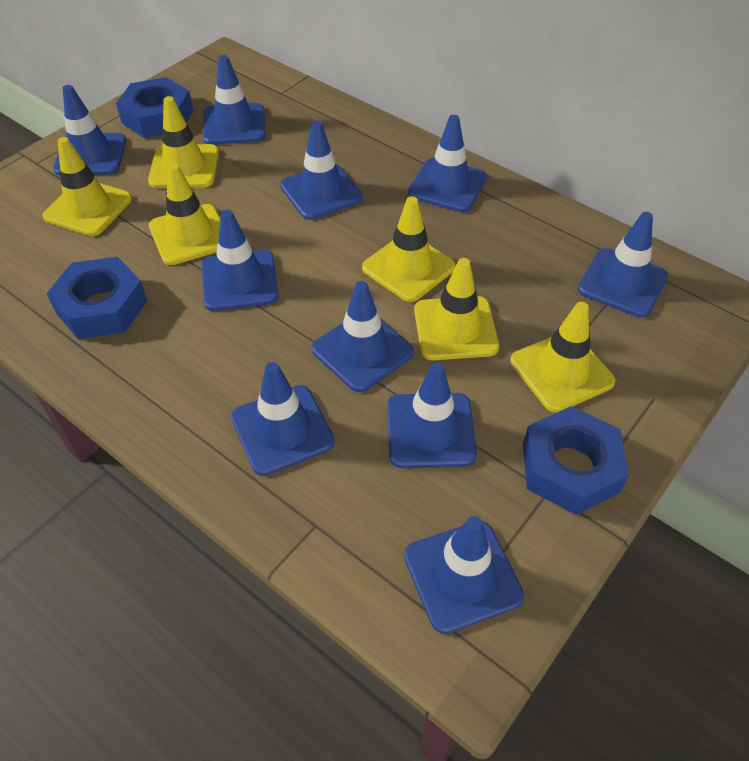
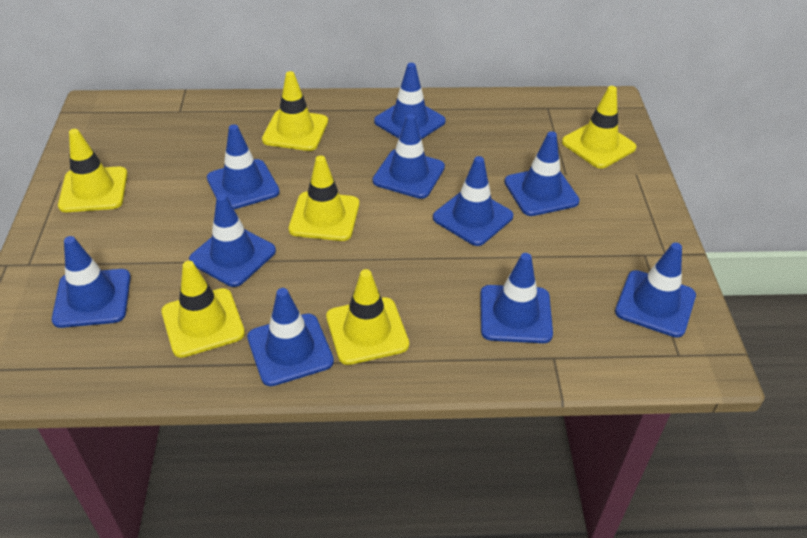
blue nut: 3 -> 0

